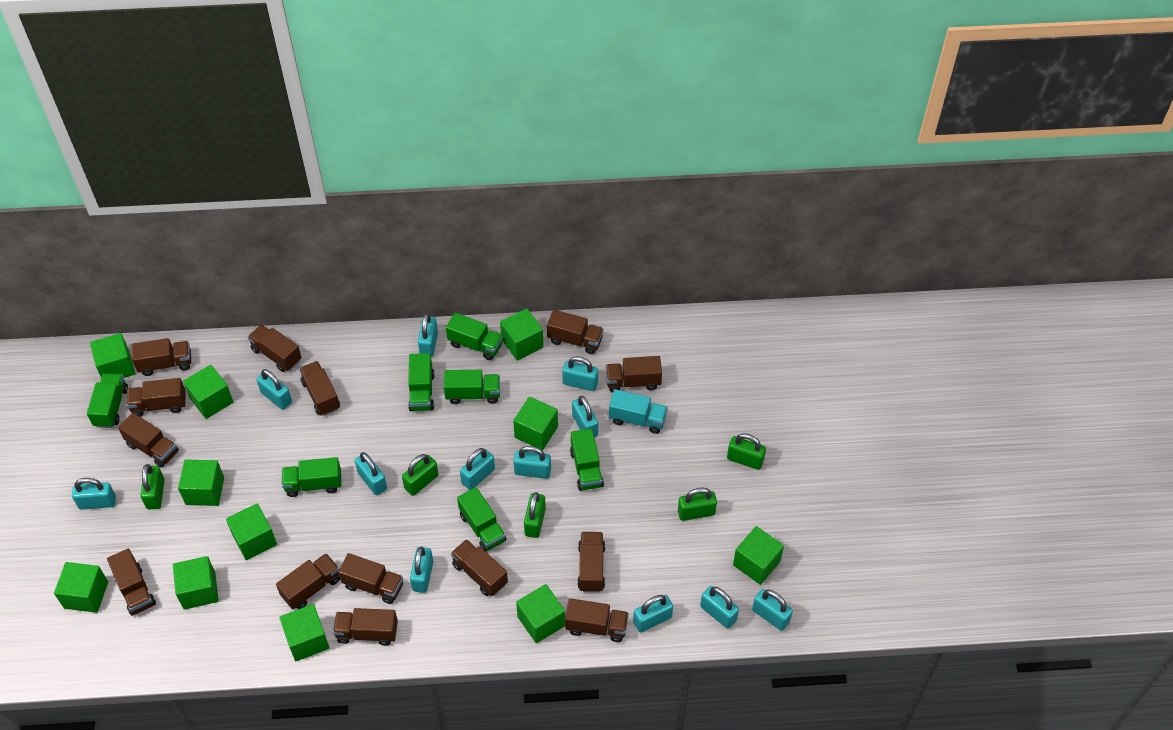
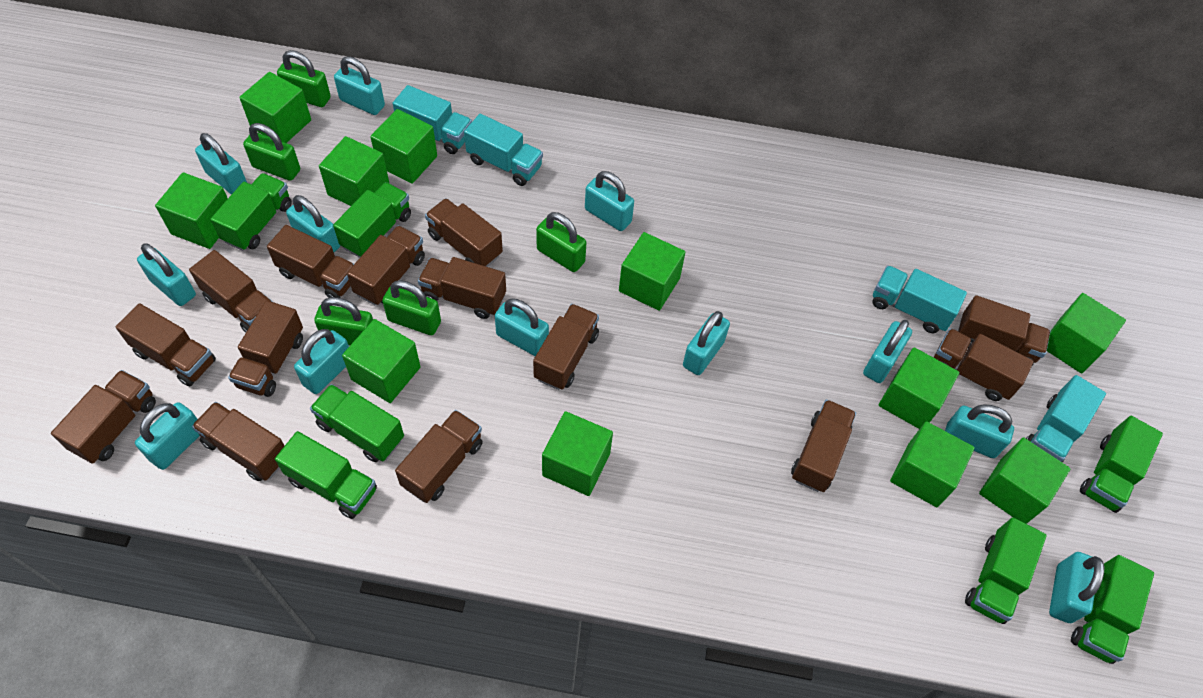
turquoise truck: 1 -> 4

